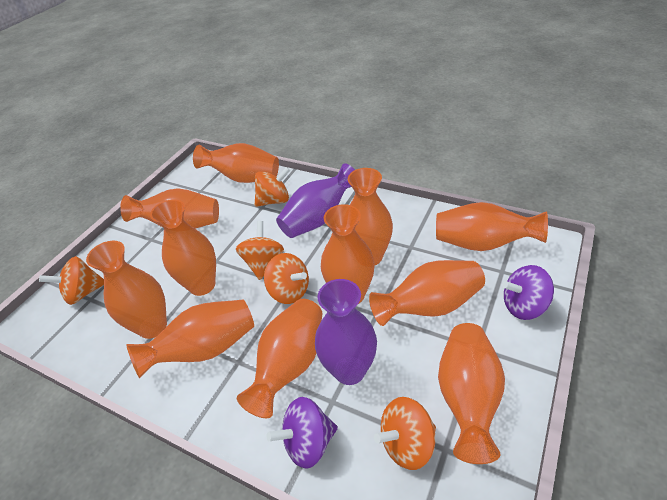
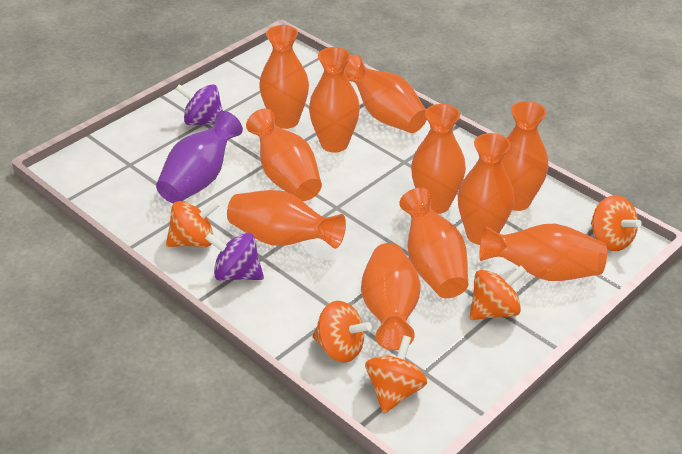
purple vase: 2 -> 1

